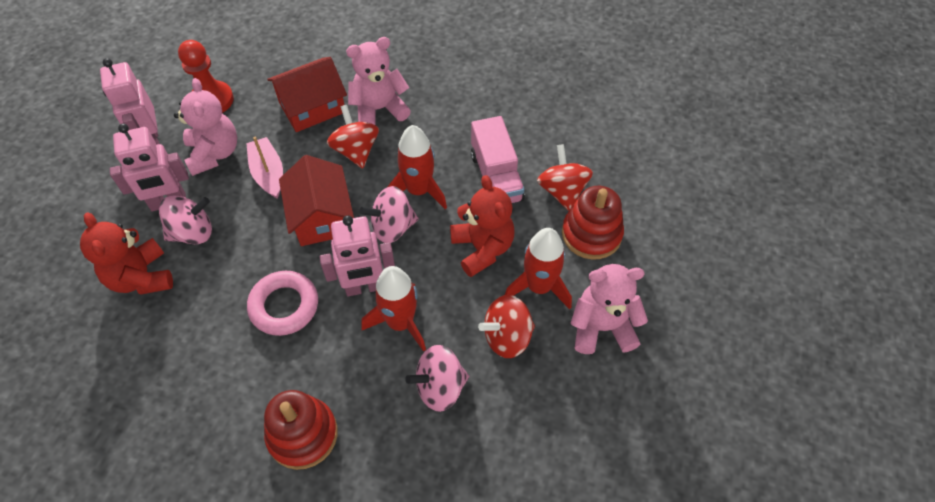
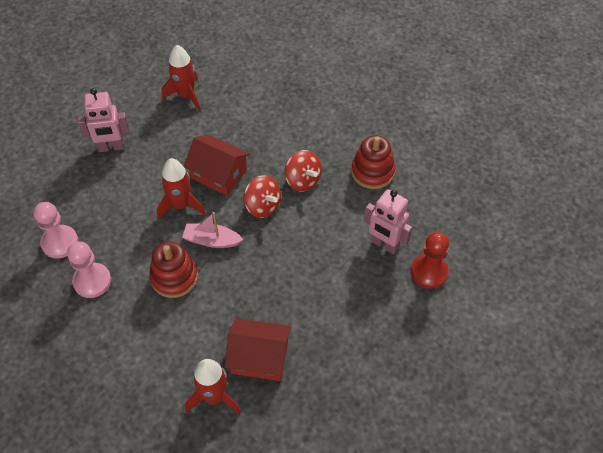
pink pawn: 0 -> 2
pink ring: 1 -> 0
pink robot: 3 -> 2
pink spinning top: 3 -> 0
pink teddy bear: 3 -> 0
pink truck: 1 -> 0
red spinning top: 3 -> 2
red teddy bear: 2 -> 0

